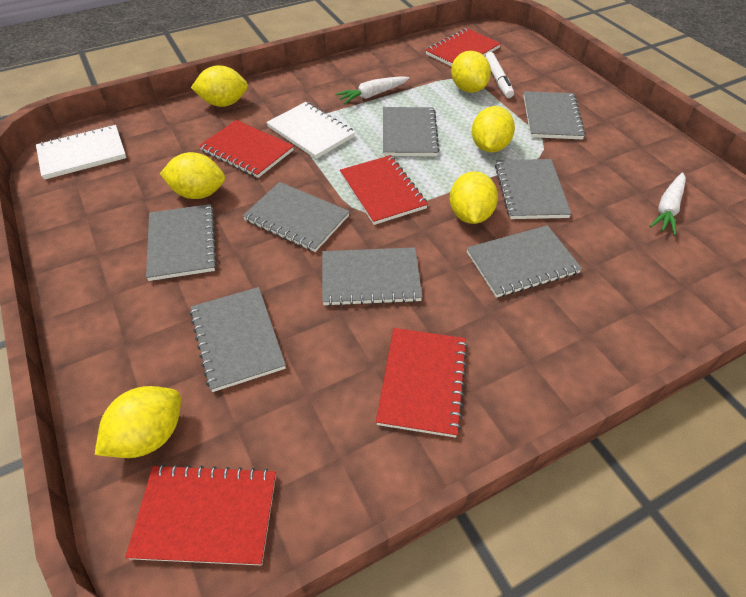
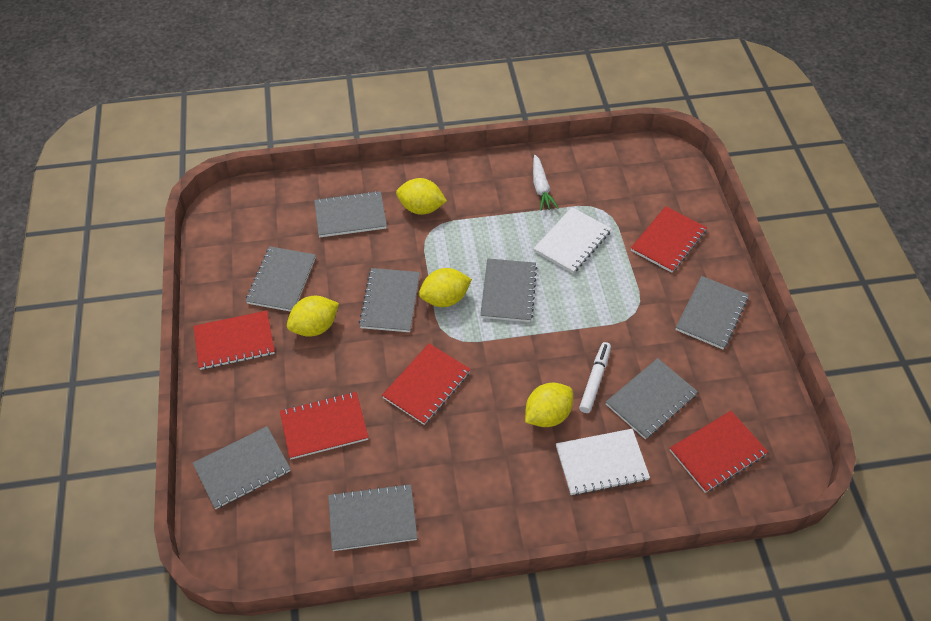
white carrot: 2 -> 1
yellow lemon: 6 -> 4

